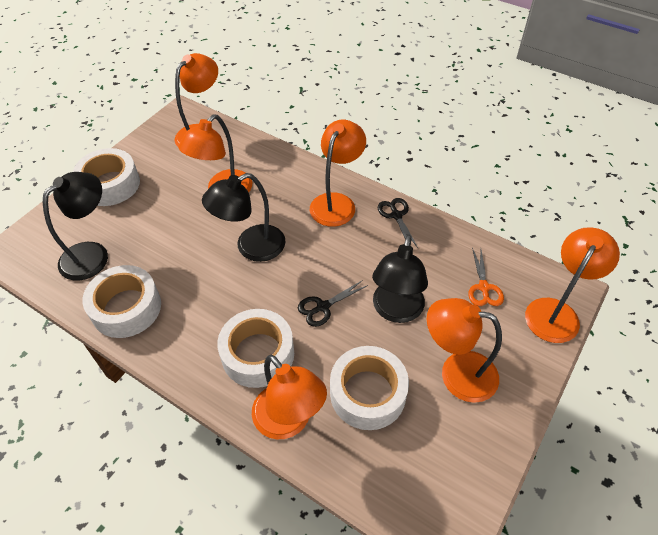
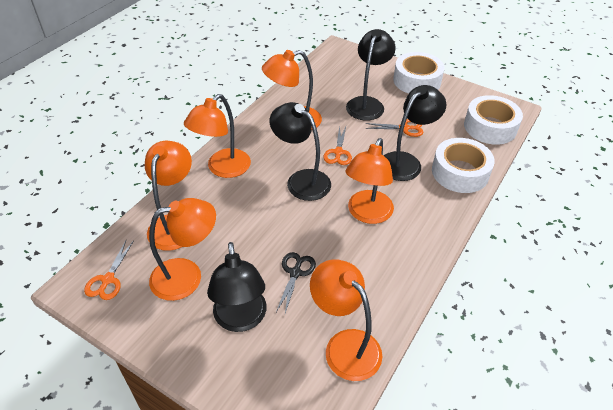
black lamp: 3 -> 4
black scissors: 2 -> 1
orange scissors: 1 -> 3
white tape: 4 -> 3

